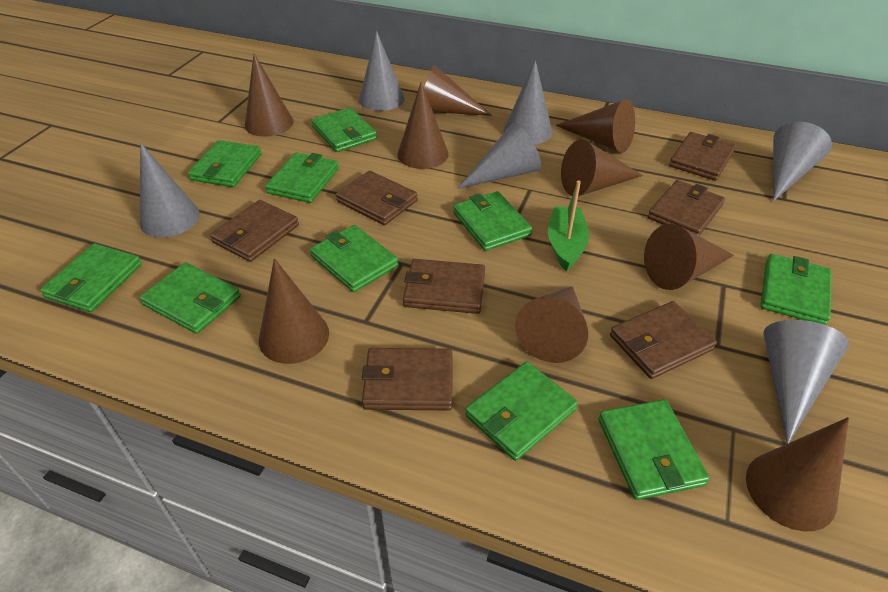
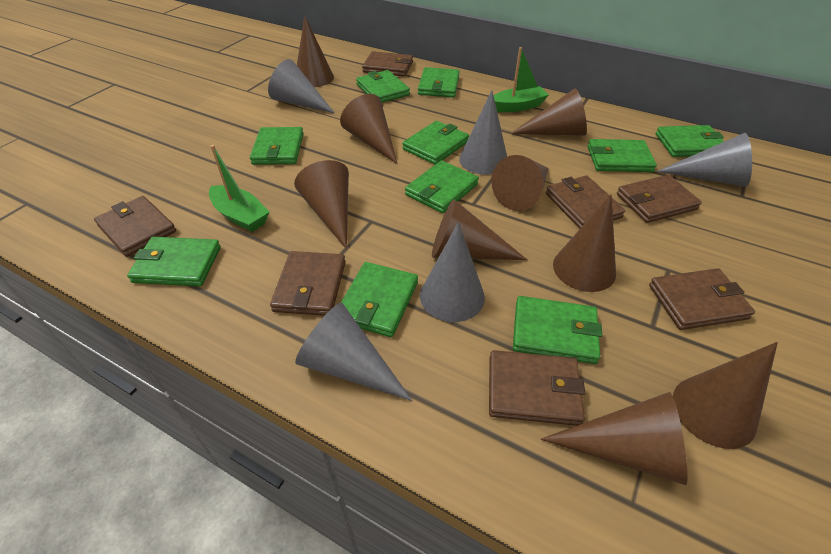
green boat: 1 -> 2
grey cone: 6 -> 5

